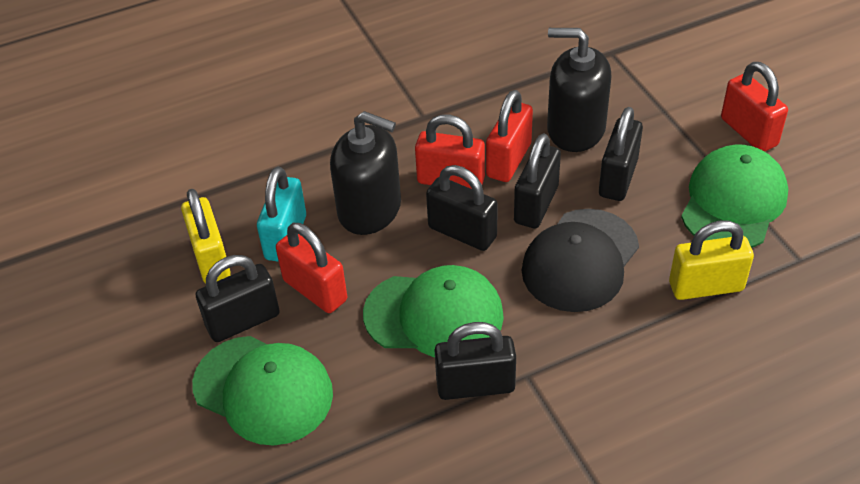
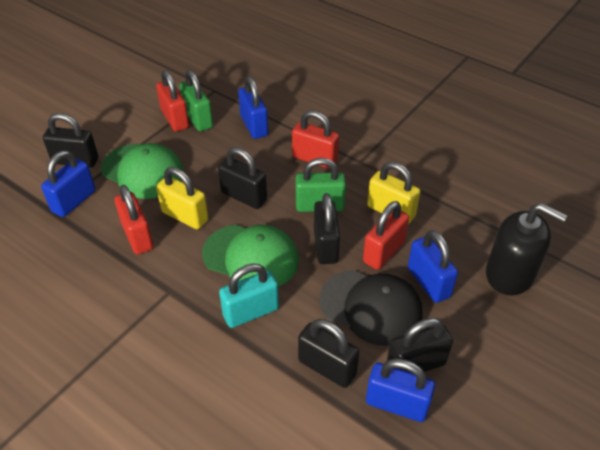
black soap dispenser: 2 -> 1
blue padlock: 0 -> 4
green cap: 3 -> 2
green padlock: 0 -> 2

